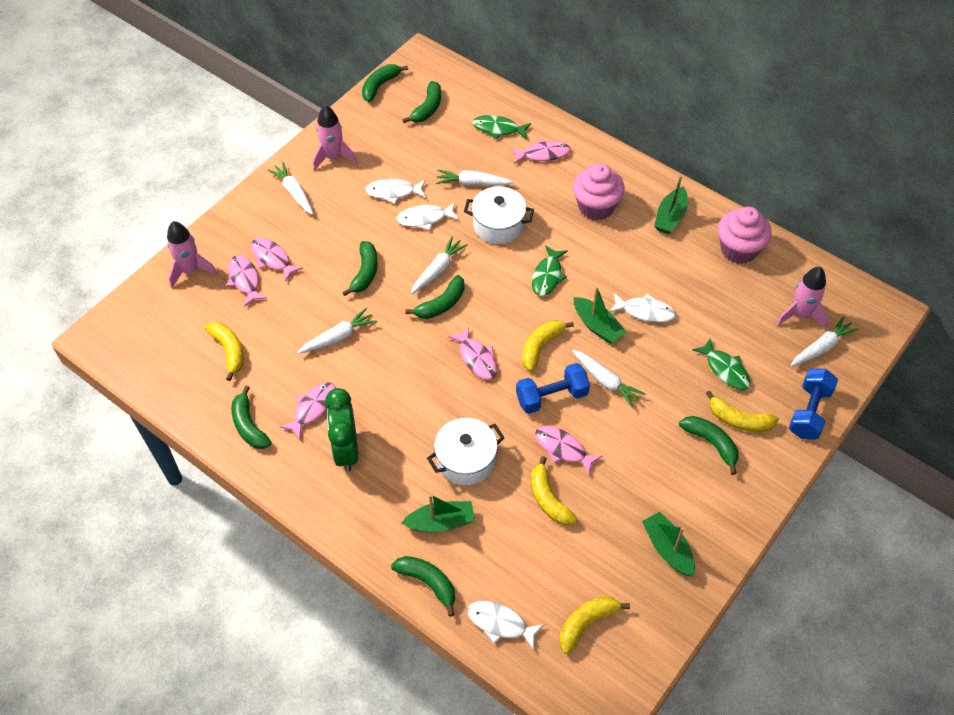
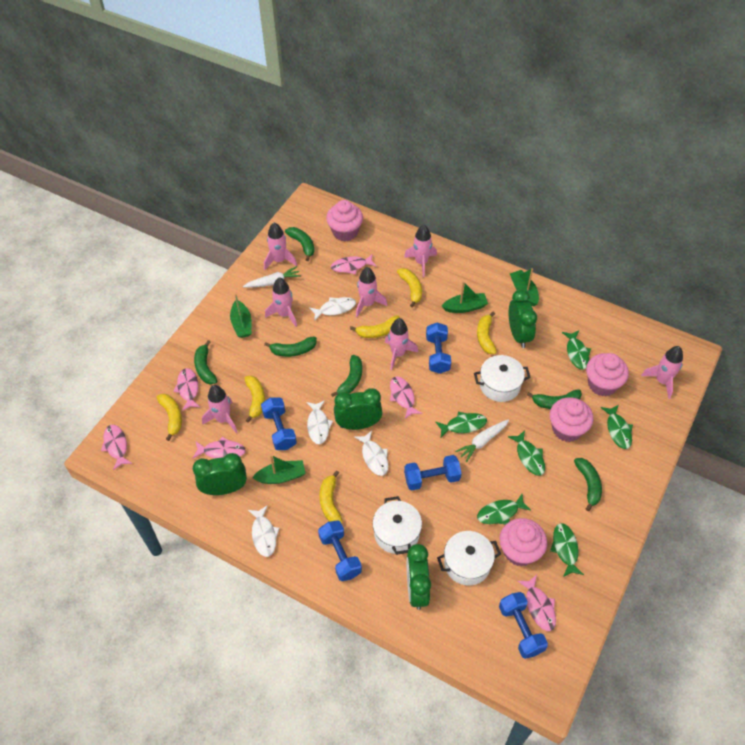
blue dumbbell: 2 -> 5
green banana: 7 -> 6
green clock: 1 -> 4
green fish: 3 -> 6
pink cupcake: 2 -> 4
pink rocket: 3 -> 7
white carrot: 6 -> 2
white pot: 2 -> 3
yellow banana: 5 -> 6

